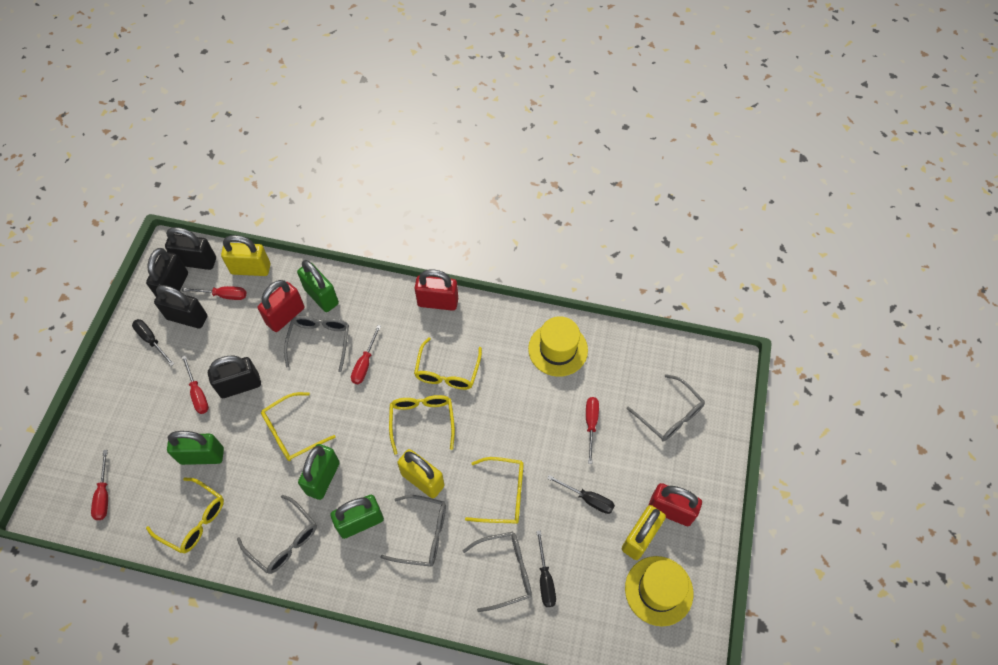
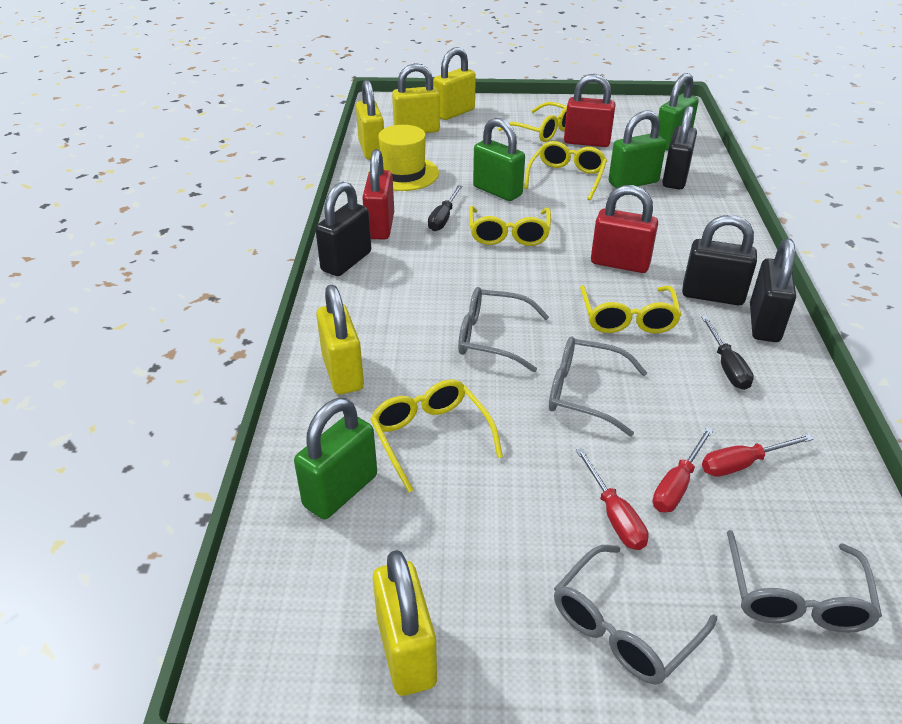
black screwdriver: 3 -> 2
grey glasses: 5 -> 4
red screwdriver: 5 -> 3
yellow hat: 2 -> 1
yellow padlock: 3 -> 5

